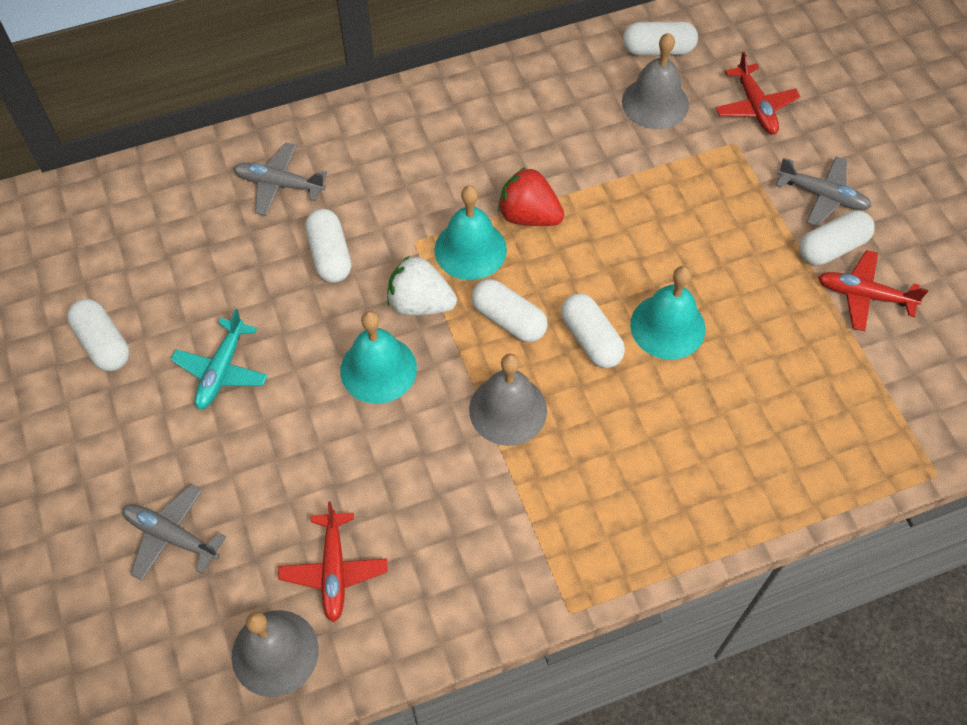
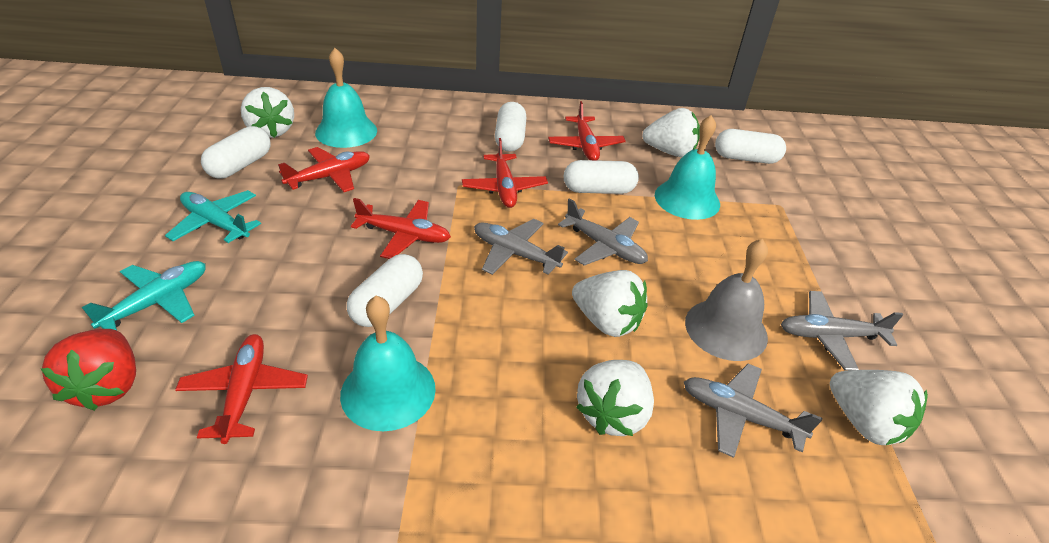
grey bell: 3 -> 1
grey plane: 3 -> 4
red plane: 3 -> 5
turquoise plane: 1 -> 2
white capsule: 6 -> 5
white strawberry: 1 -> 5

